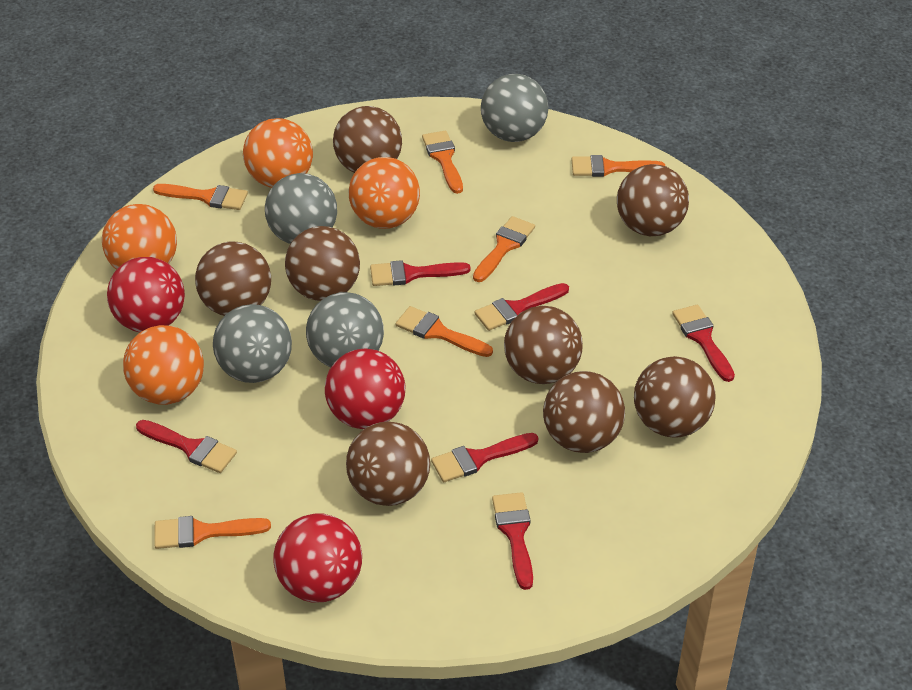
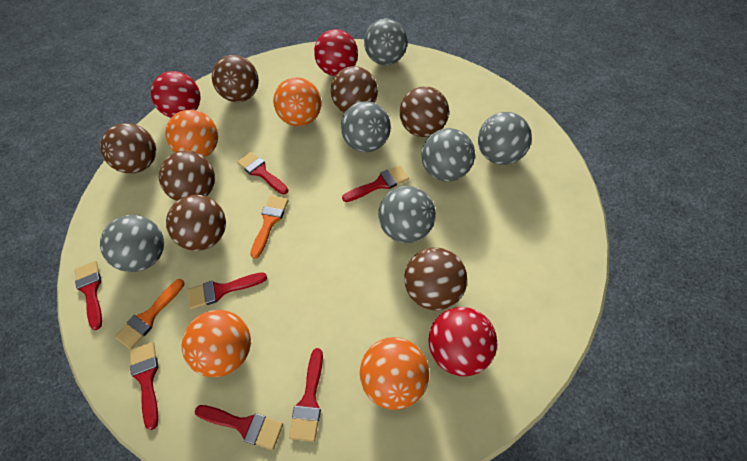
brown ball: 8 -> 7
grey ball: 4 -> 6
orange brush: 6 -> 2
red brush: 6 -> 7

